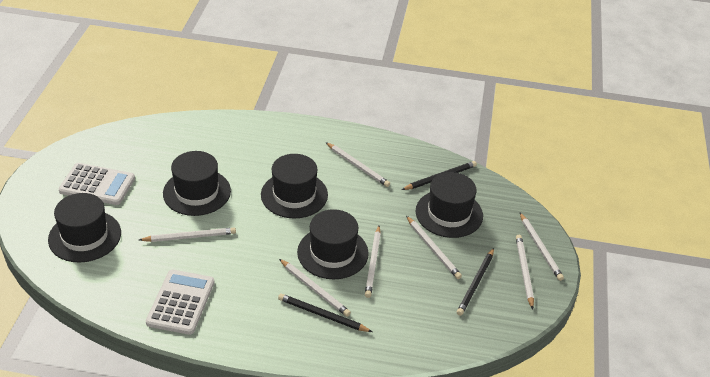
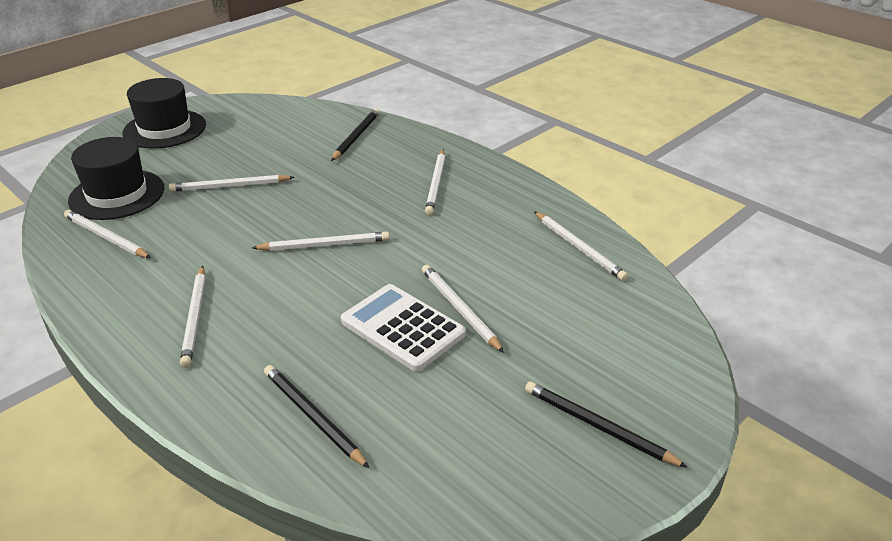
black hat: 5 -> 2
white calculator: 2 -> 1

